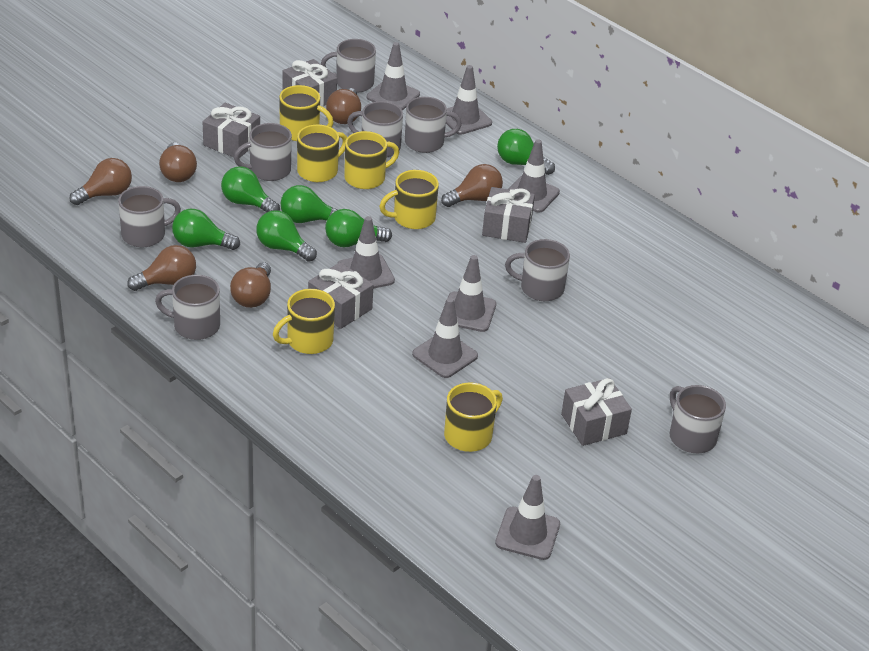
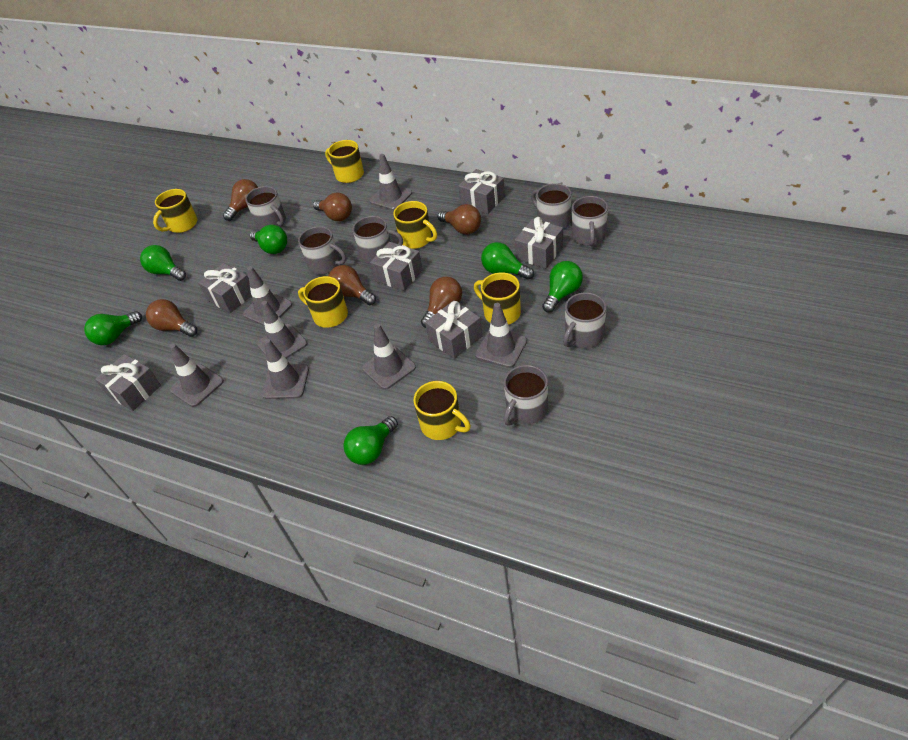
grey gift: 5 -> 6
grey mug: 8 -> 7

